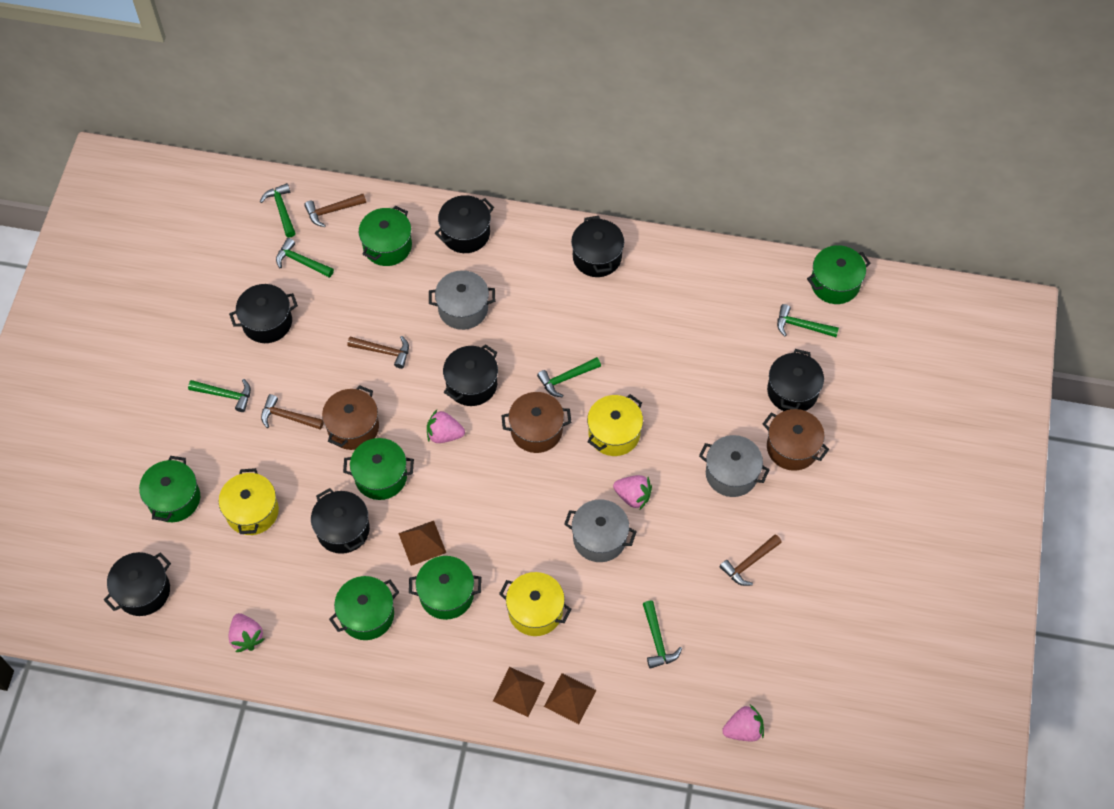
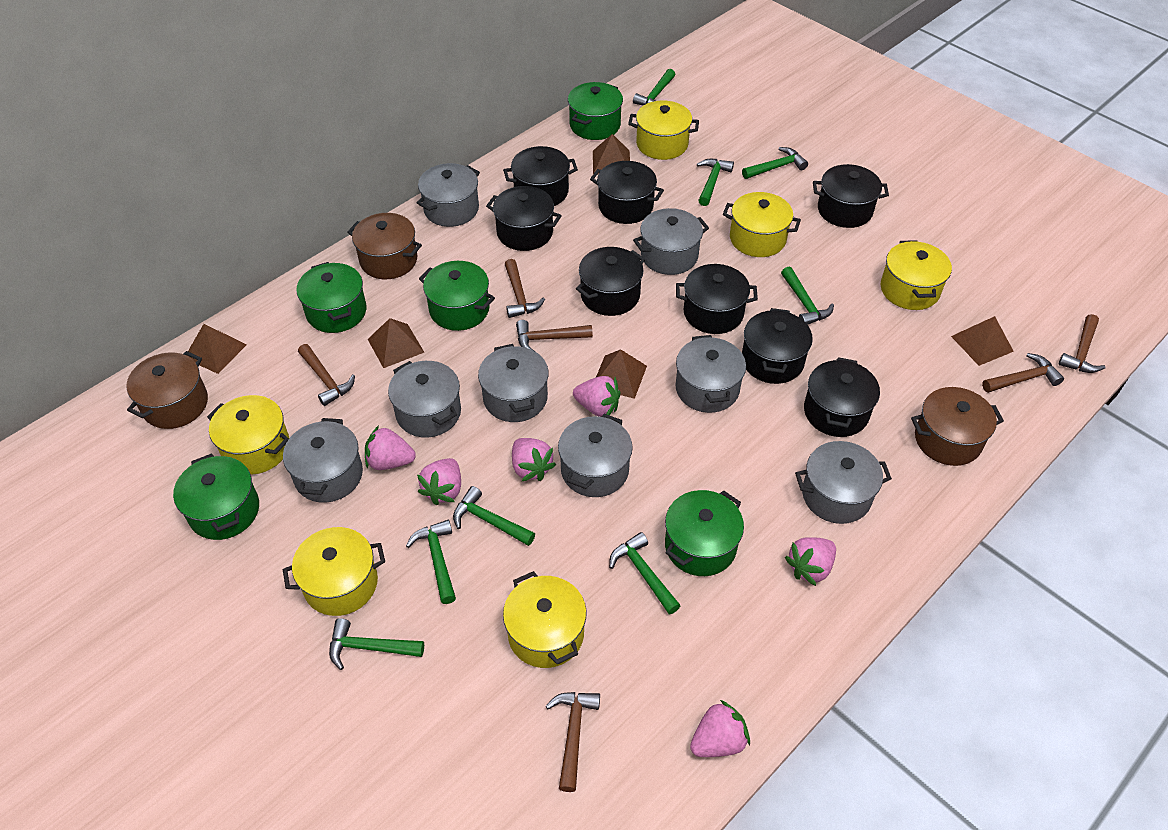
black pot: 7 -> 8
brown hammer: 4 -> 6
brown pyramid: 3 -> 5
green hammer: 6 -> 8
green pot: 6 -> 5
grey pot: 3 -> 8
pink strawberry: 4 -> 6
yellow pot: 3 -> 6

